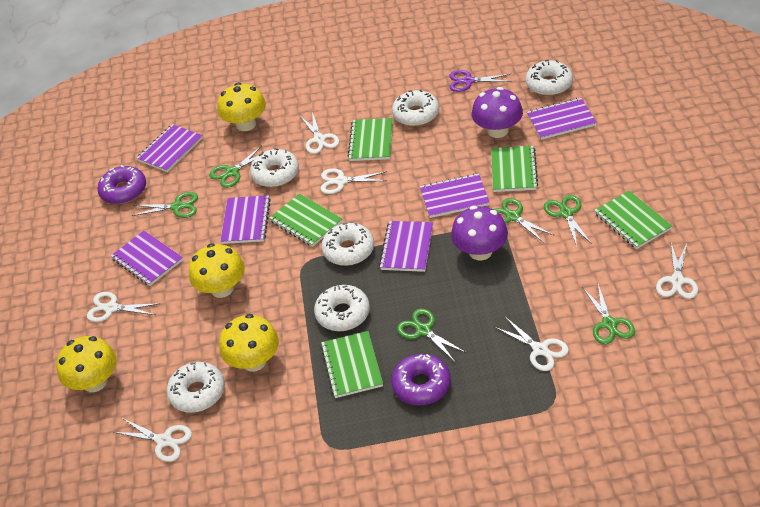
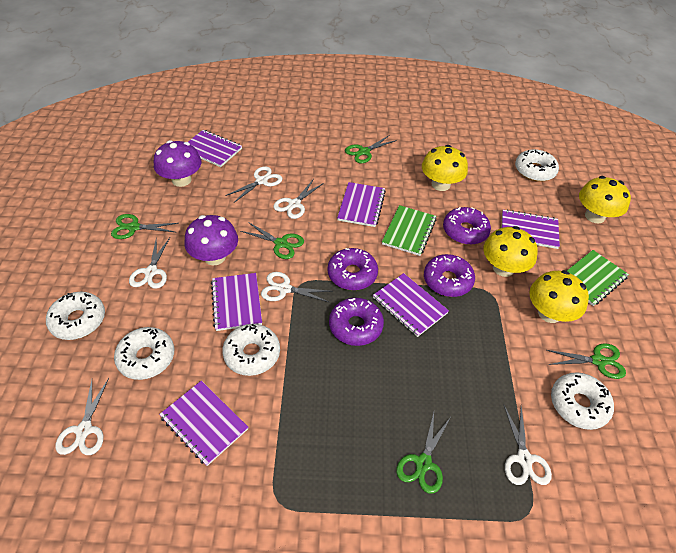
green notebook: 5 -> 2
green scissors: 6 -> 5
purple donut: 2 -> 4
purple scissors: 1 -> 0
white donut: 6 -> 5

